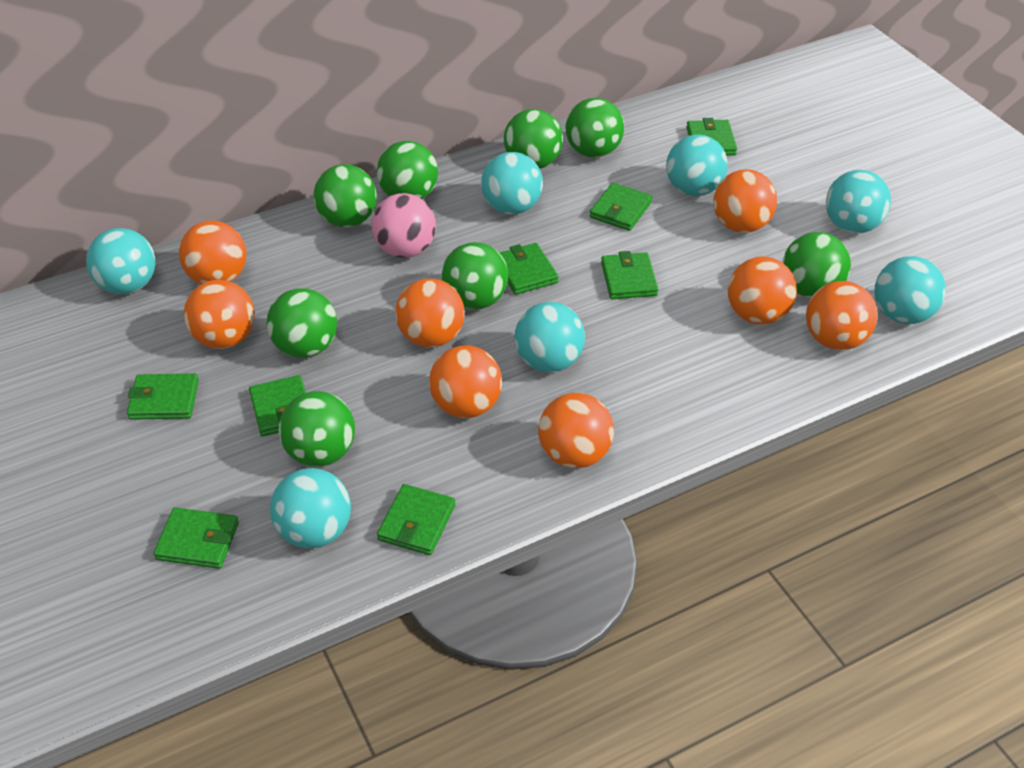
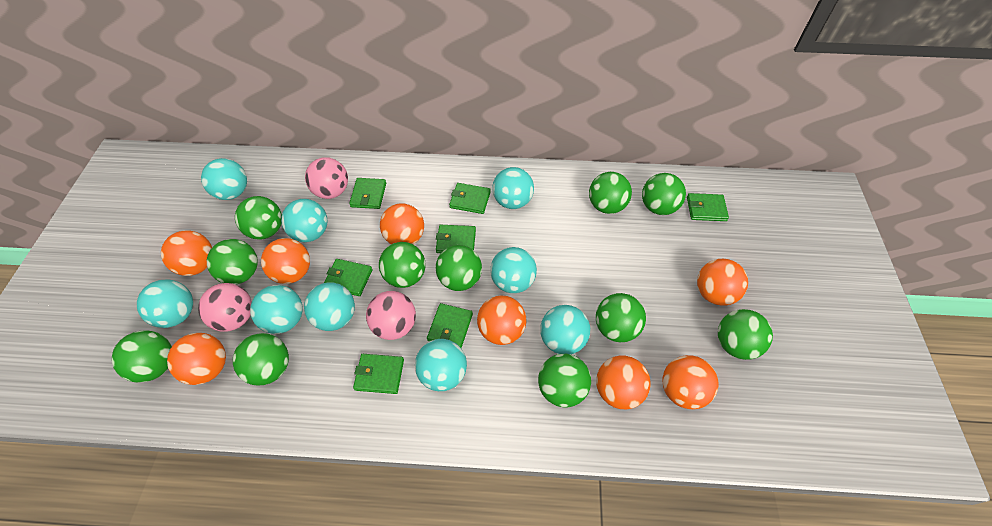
green ball: 8 -> 11
green wallet: 8 -> 7
pink ball: 1 -> 3
turquoise ball: 7 -> 9

